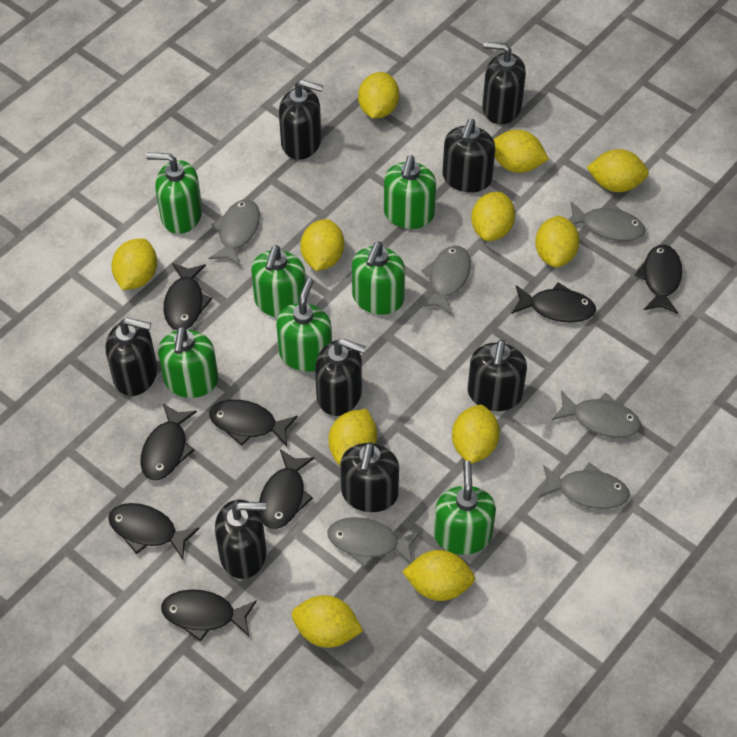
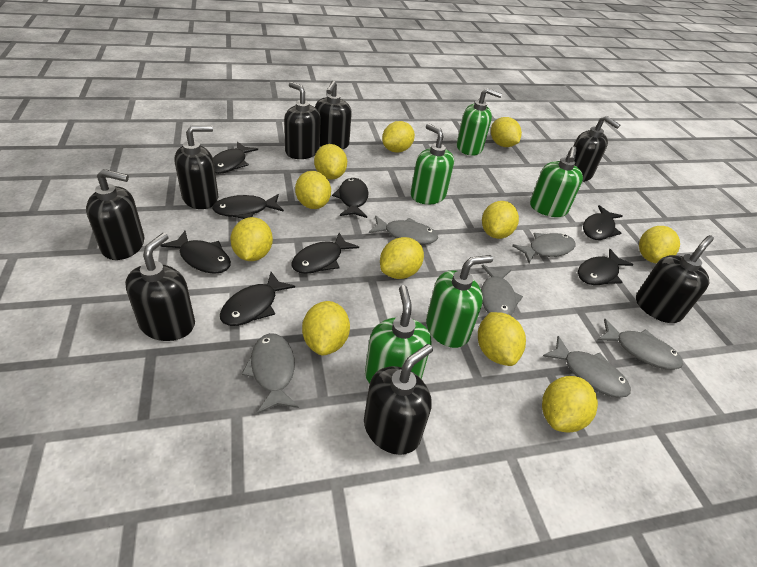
green soap dispenser: 7 -> 5

